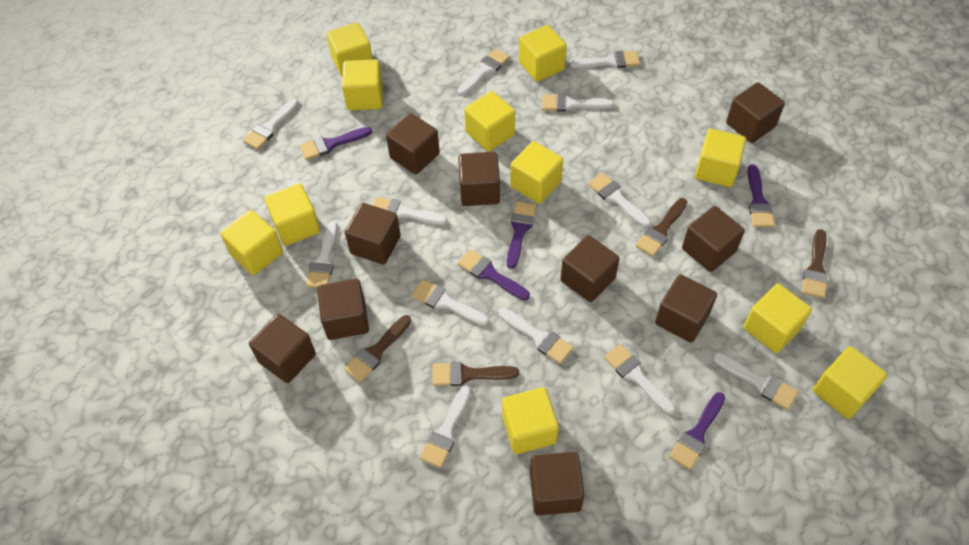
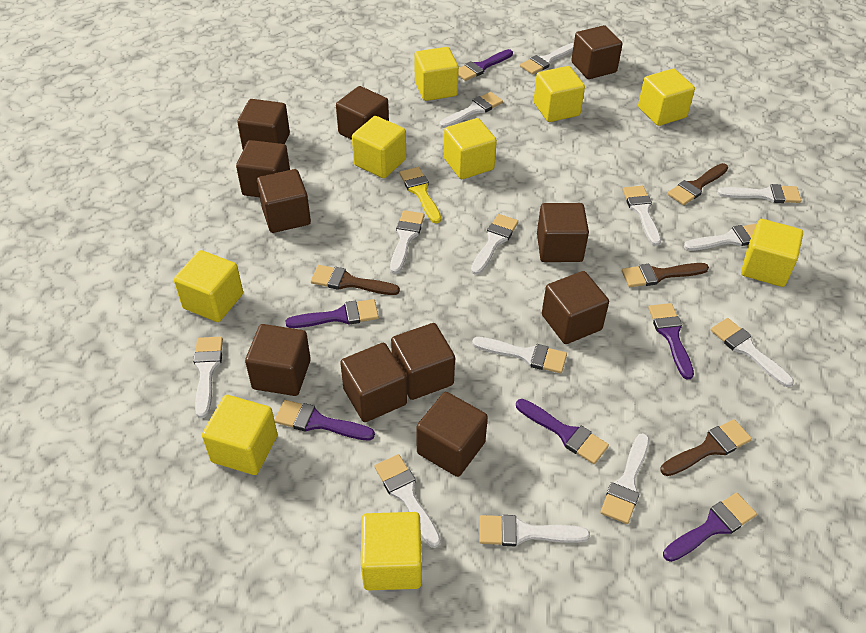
brown cube: 10 -> 11
purple brush: 5 -> 6
white brush: 12 -> 13
yellow brush: 0 -> 1
yellow cube: 11 -> 9

